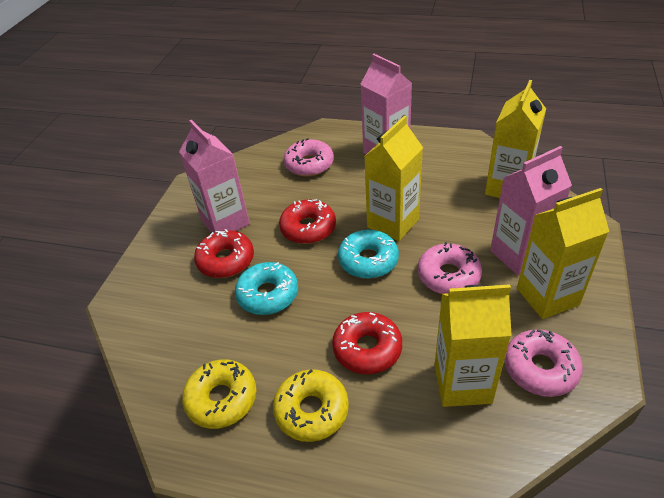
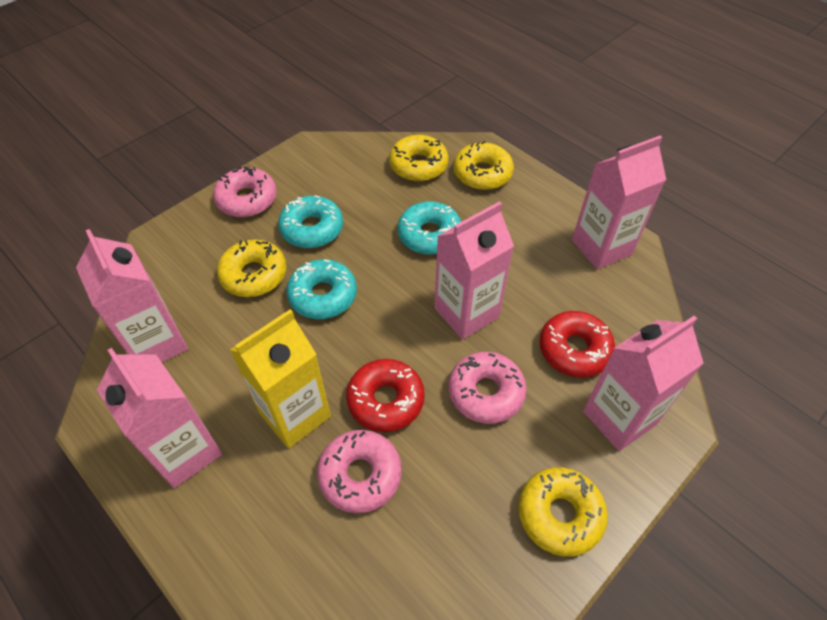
pink carton: 3 -> 5
red donut: 3 -> 2
turquoise donut: 2 -> 3
yellow carton: 4 -> 1
yellow donut: 2 -> 4

